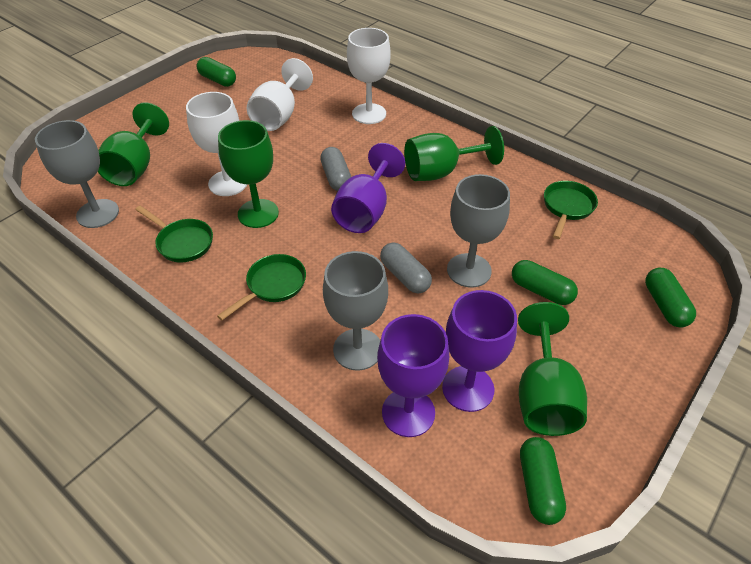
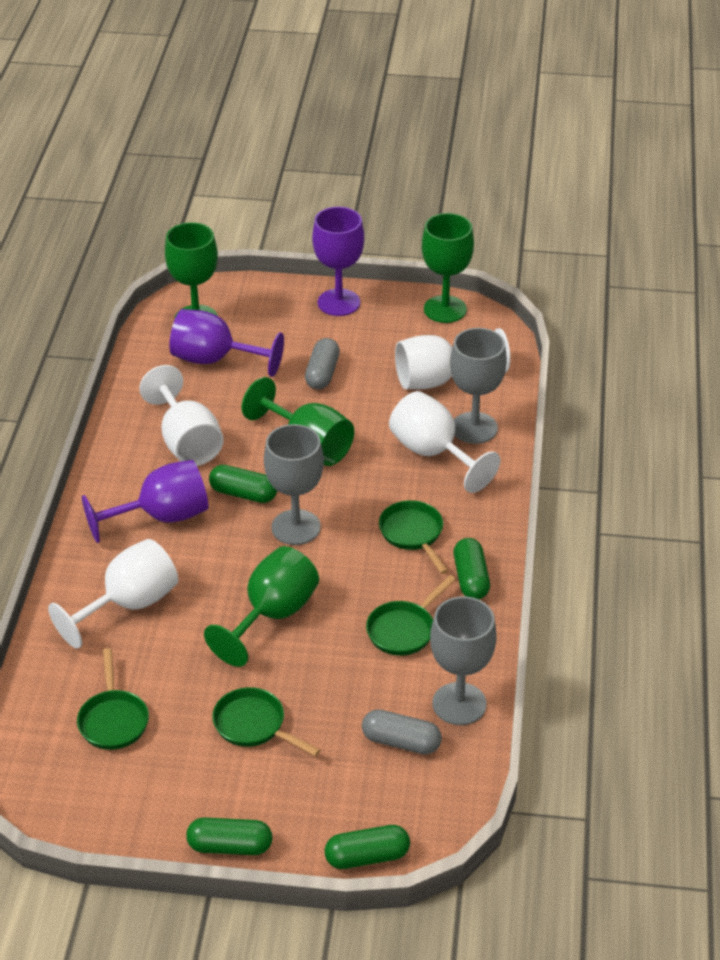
green pan: 3 -> 4
white goblet: 3 -> 4

